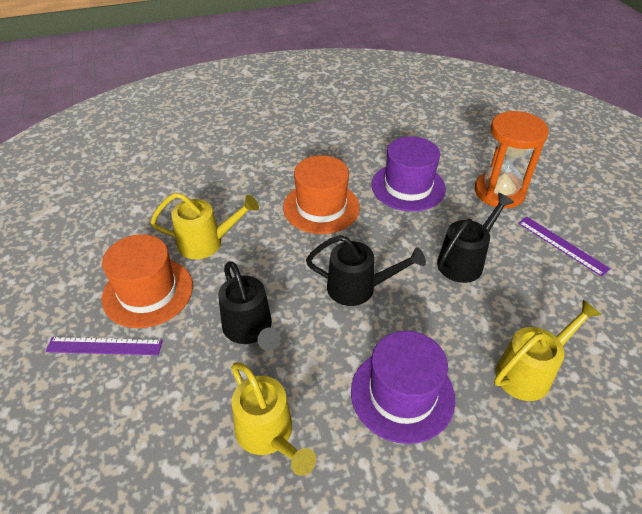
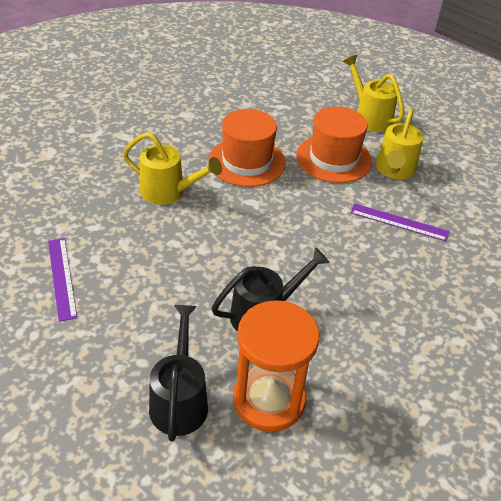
black watering can: 3 -> 2
purple hat: 2 -> 0

